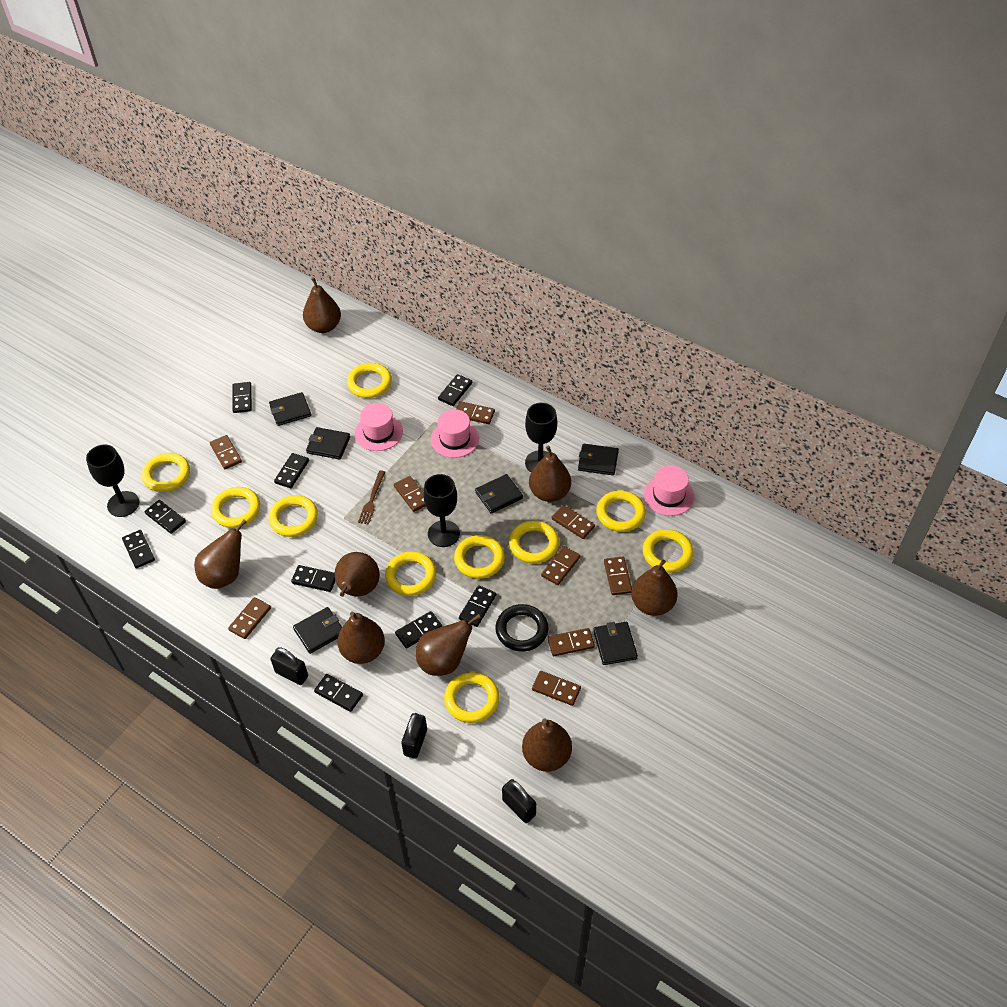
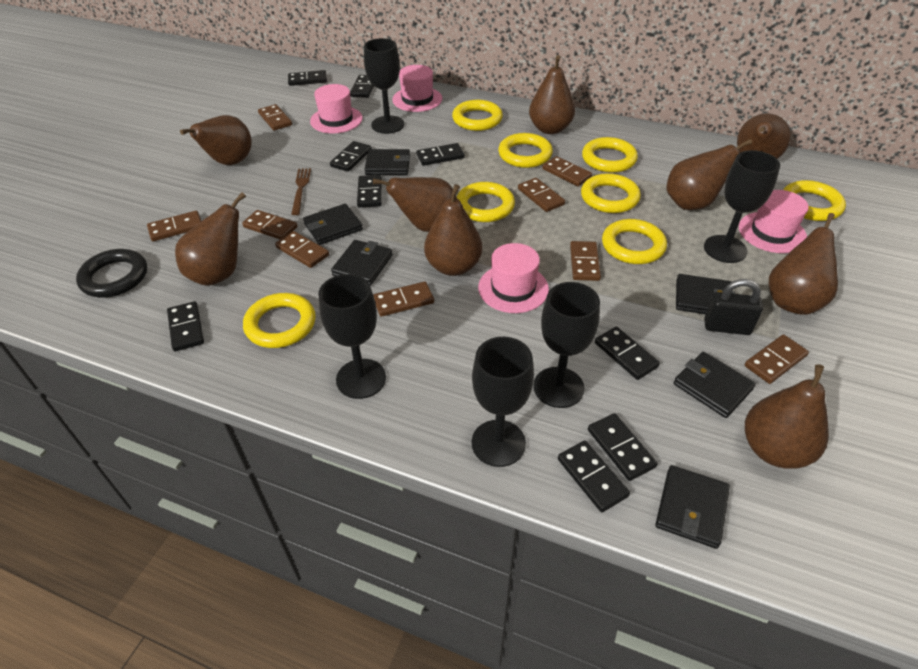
black goblet: 3 -> 5
black padlock: 3 -> 1
brown pear: 8 -> 9
pink hat: 3 -> 4
yellow ring: 10 -> 8

